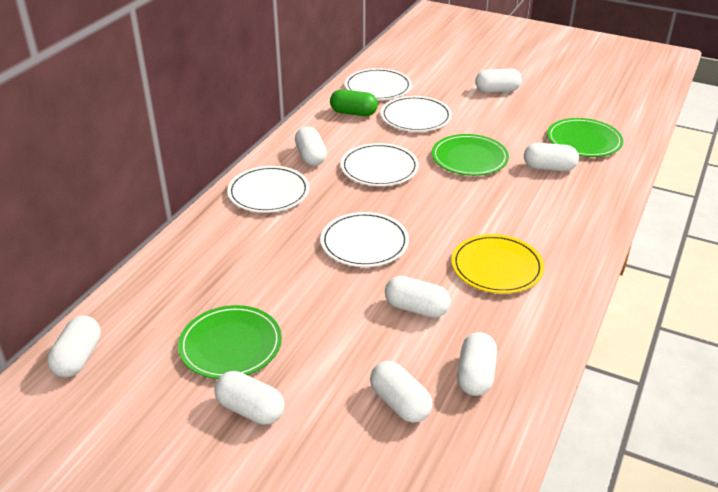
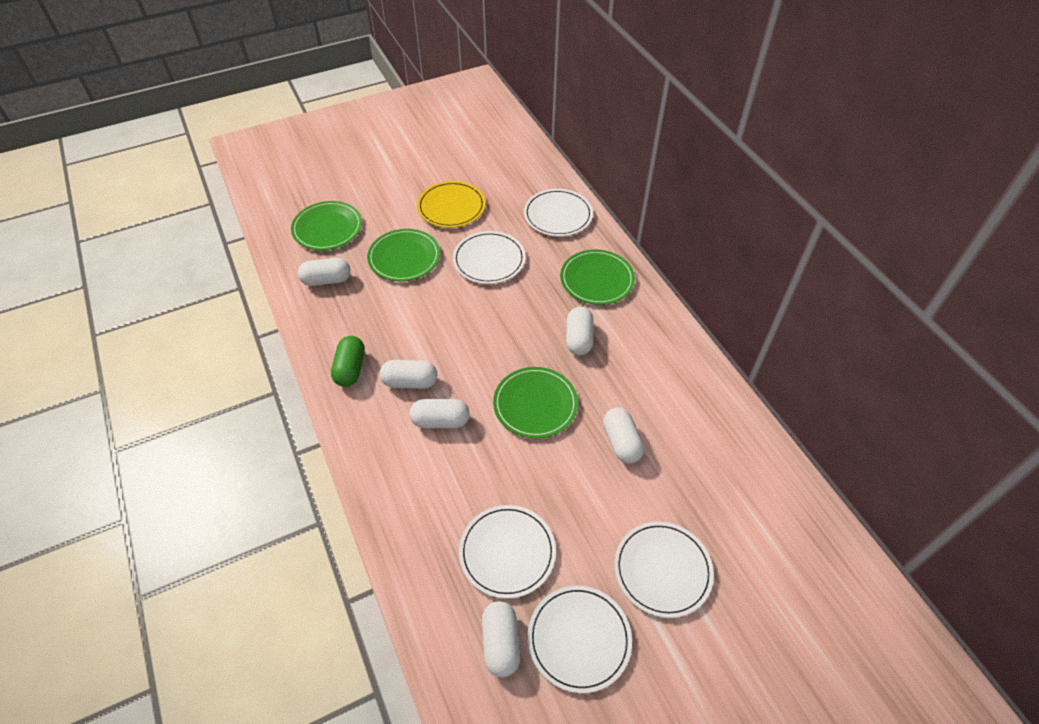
green plate: 3 -> 4
white capsule: 8 -> 6

